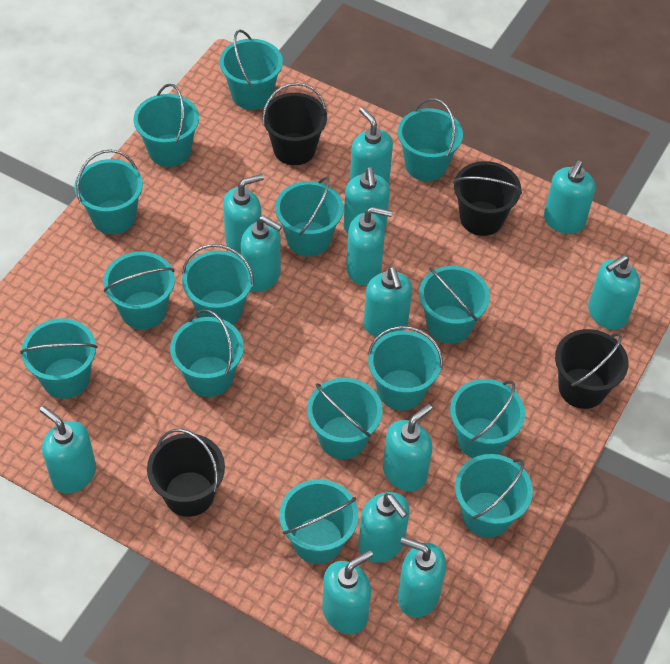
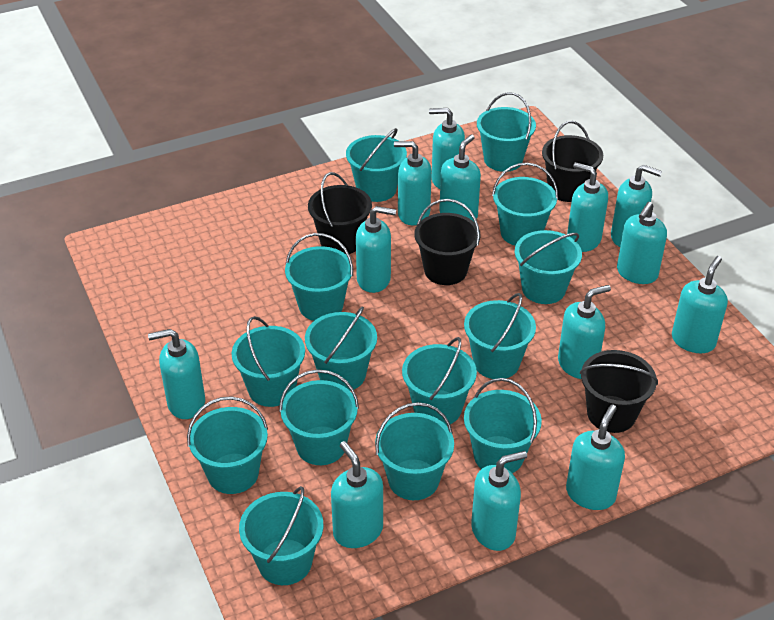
turquoise bucket: 15 -> 14

